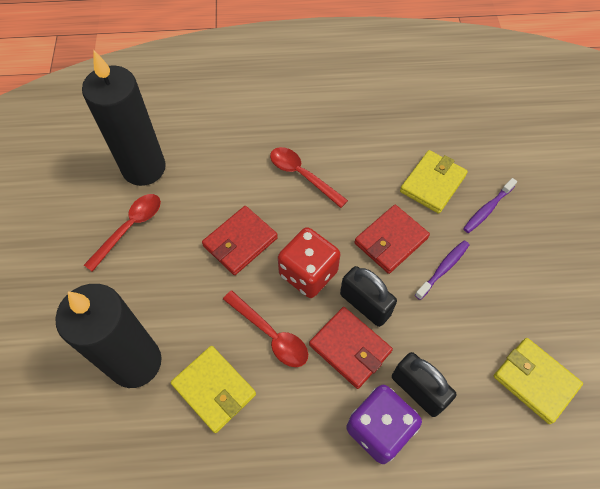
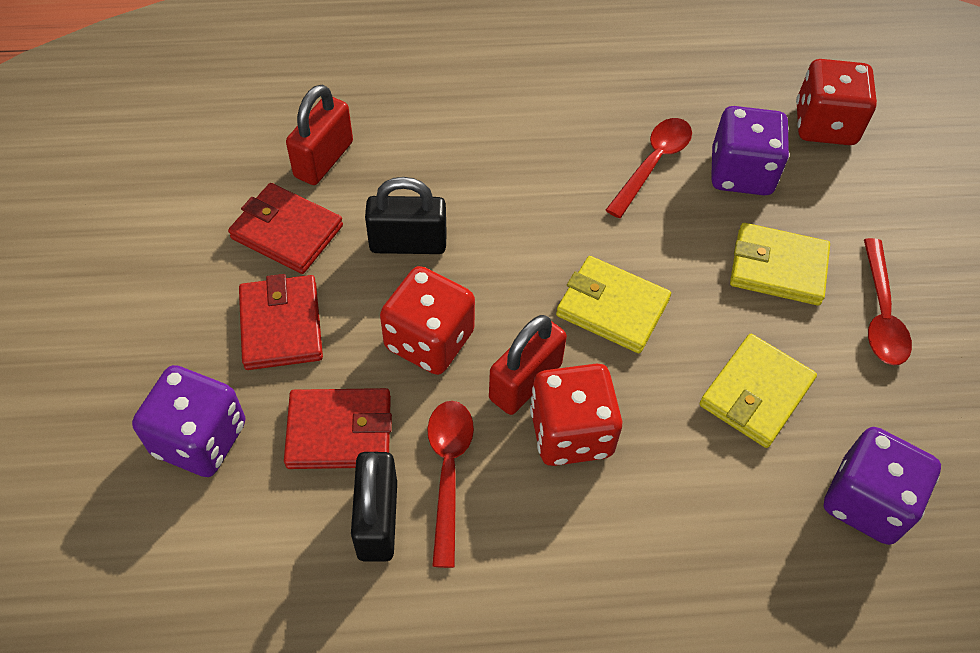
black candle: 2 -> 0
purple dice: 1 -> 3
purple toothbrush: 2 -> 0
red dice: 1 -> 3
red padlock: 0 -> 2

